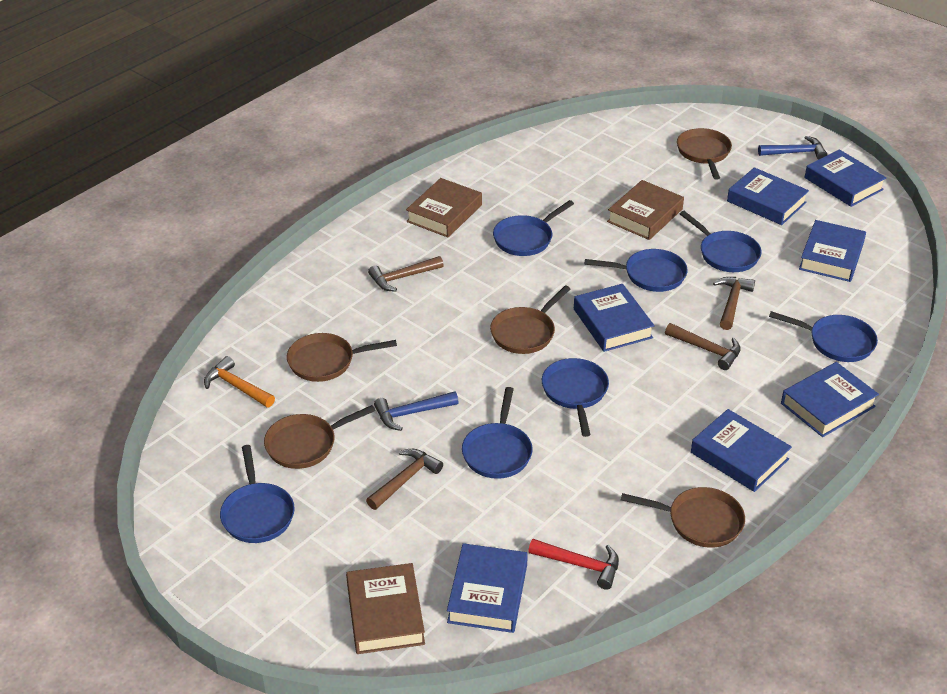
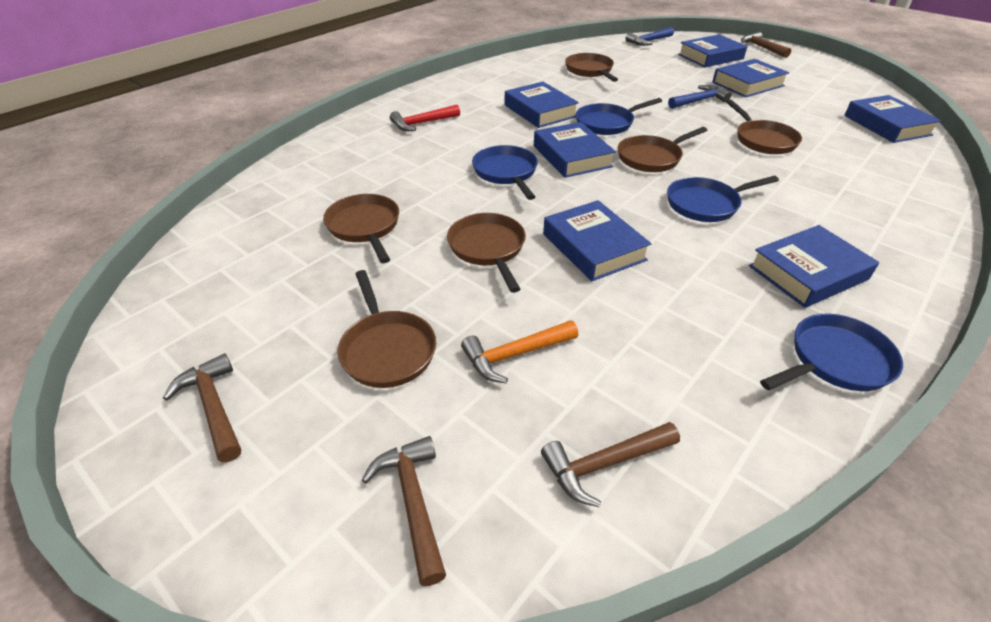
blue pan: 7 -> 4
brown book: 3 -> 0
brown pan: 5 -> 6

